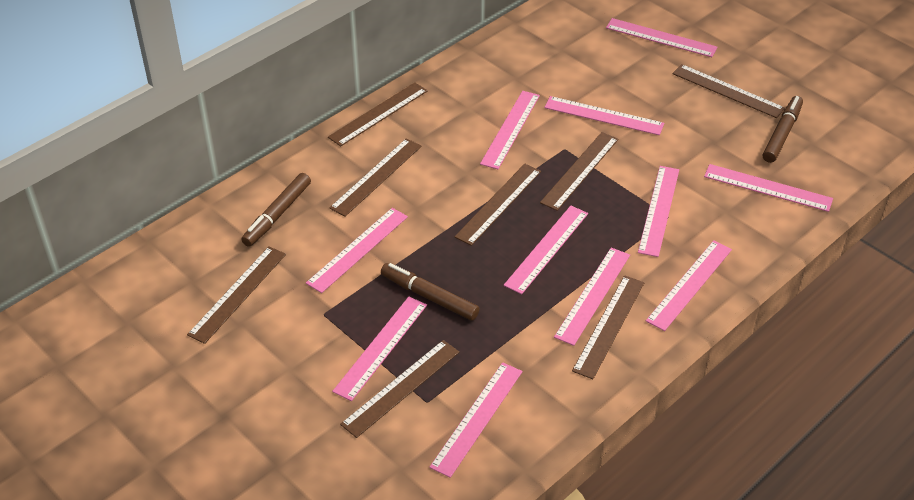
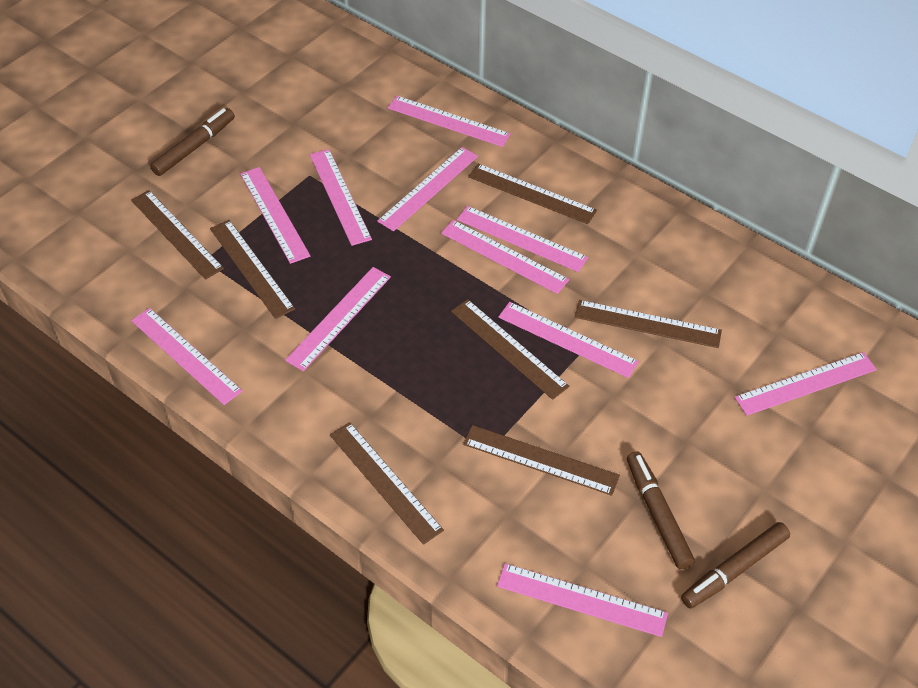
brown ruler: 8 -> 7

